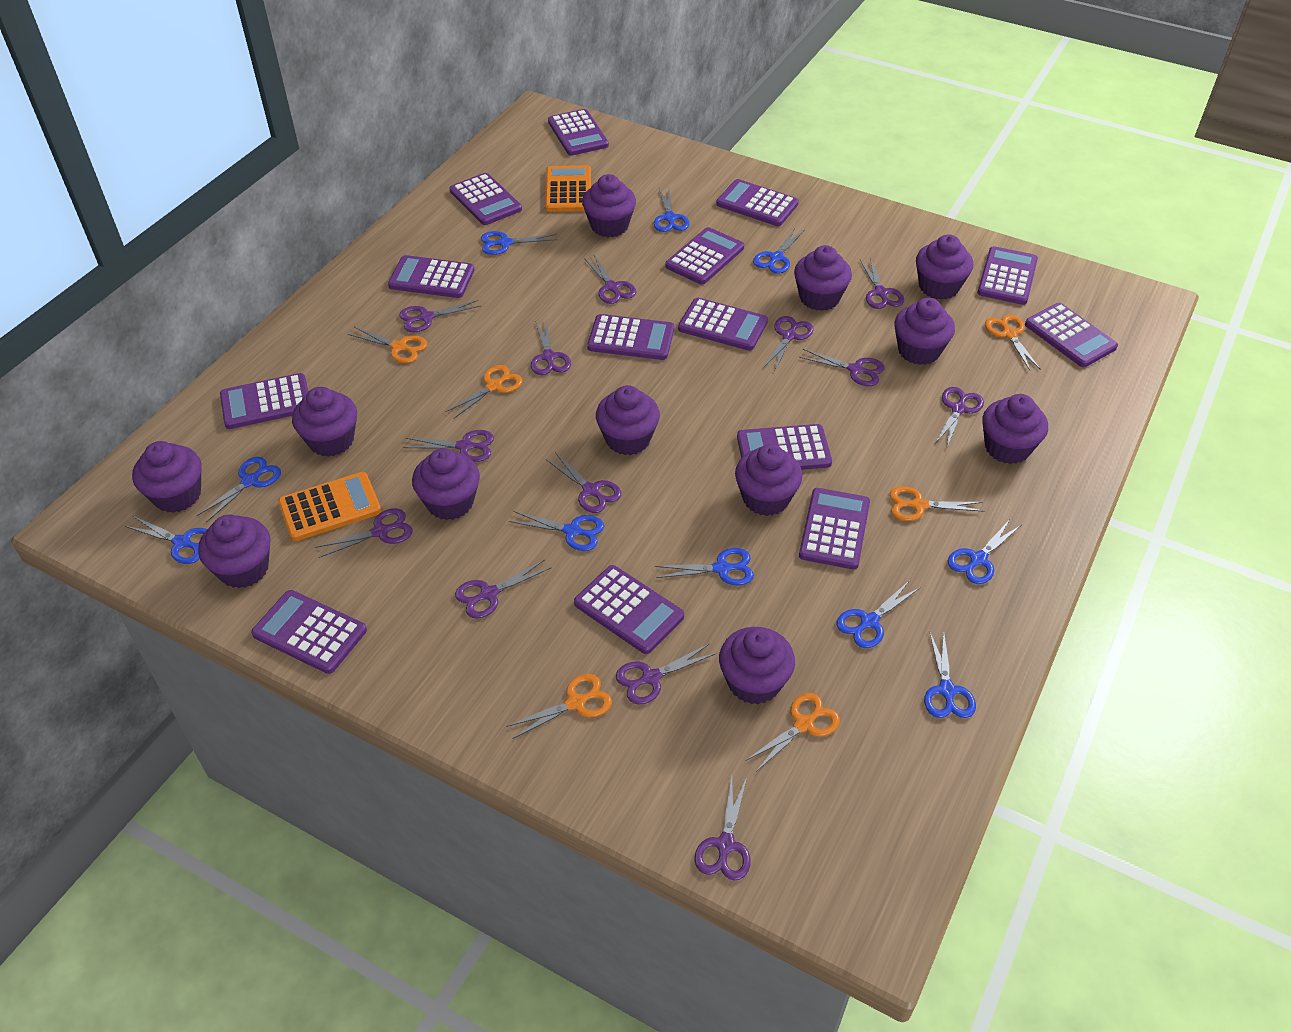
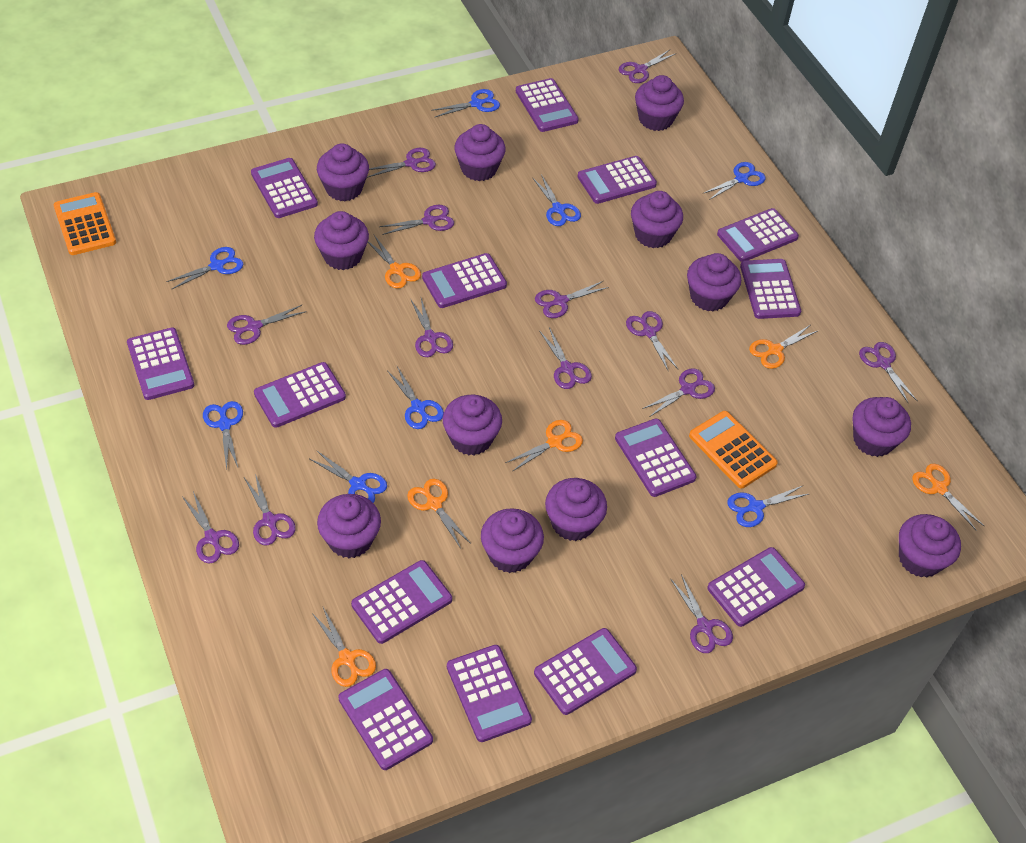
blue scissors: 10 -> 8

